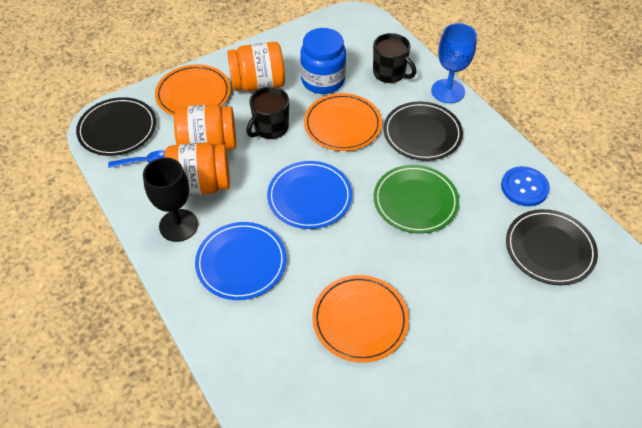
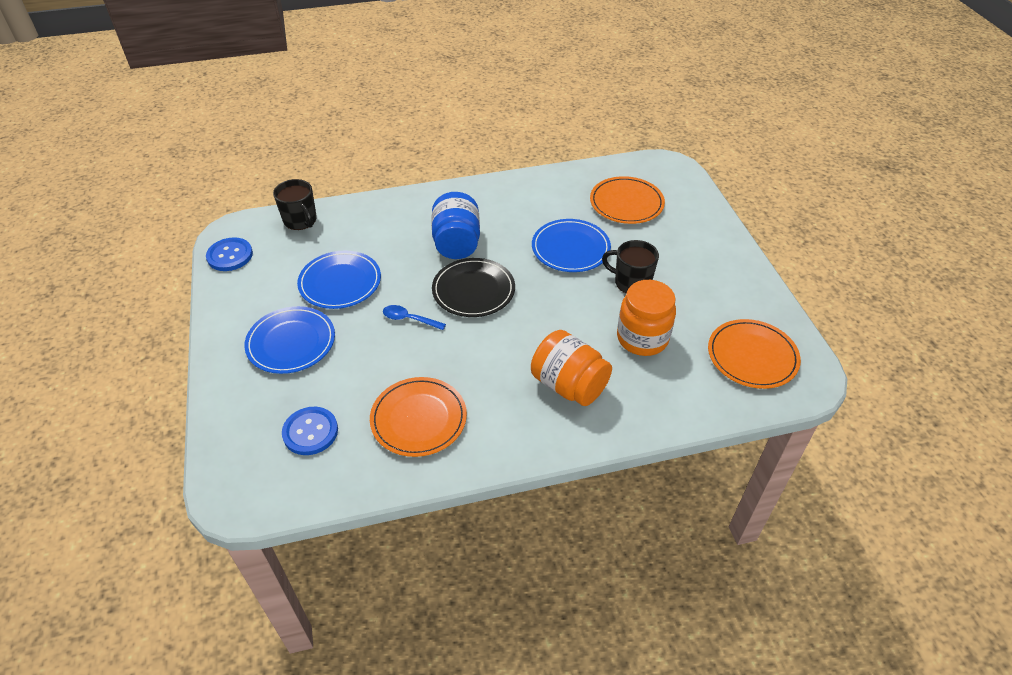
black goblet: 1 -> 0
black plate: 3 -> 1
blue button: 1 -> 2
blue goblet: 1 -> 0
blue plate: 2 -> 3
green plate: 1 -> 0
orange jar: 3 -> 2

